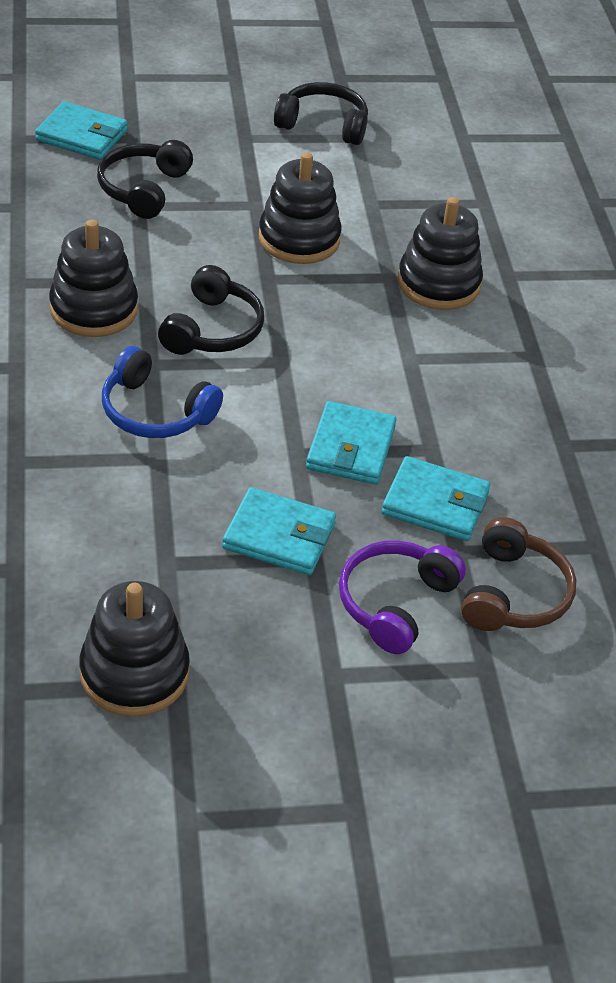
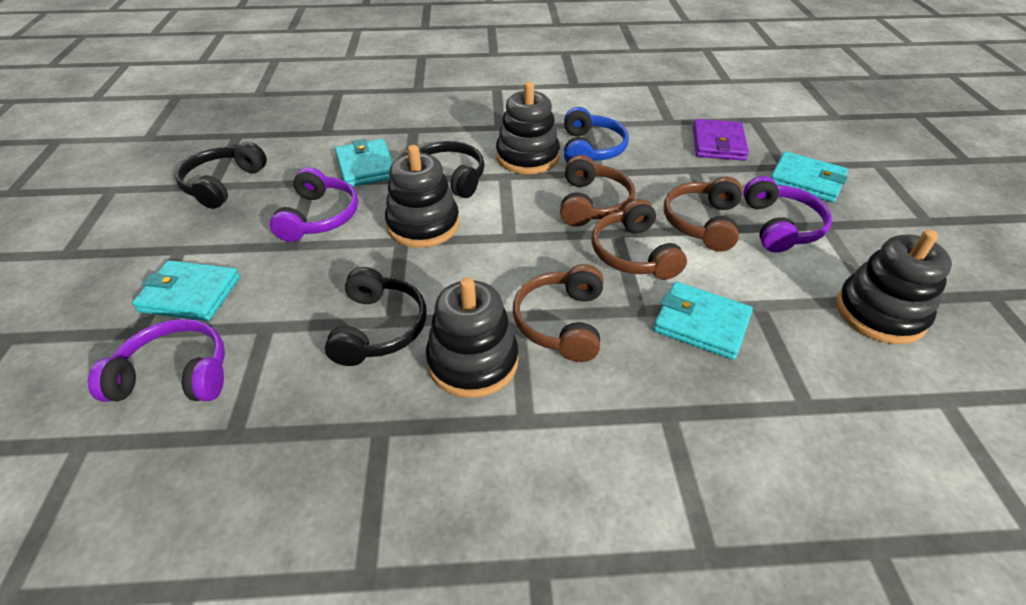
brown headphones: 1 -> 4
purple headphones: 1 -> 3
purple wallet: 0 -> 1

